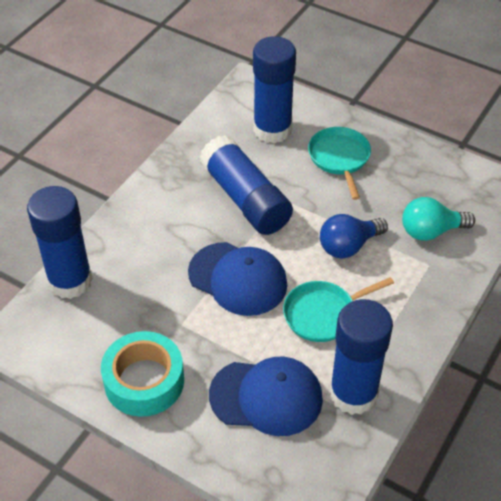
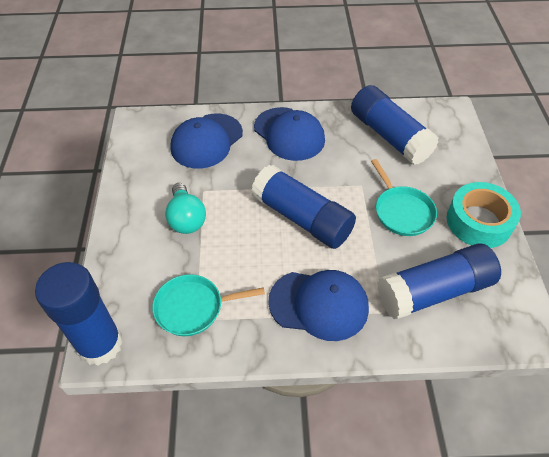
blue cap: 2 -> 3
blue light bulb: 1 -> 0

